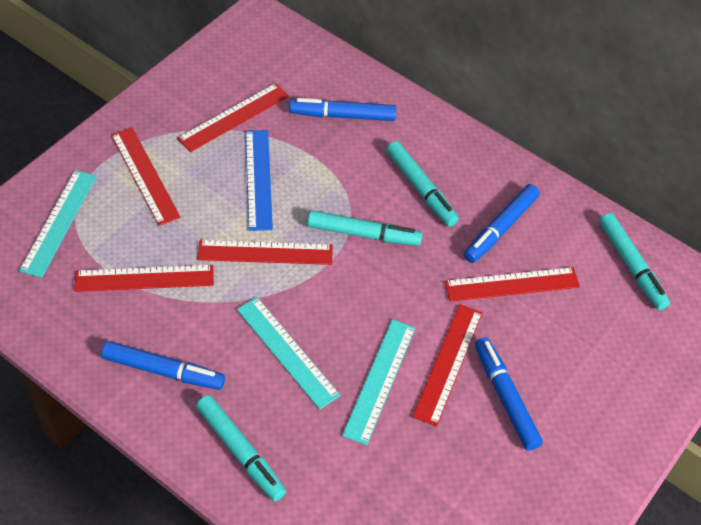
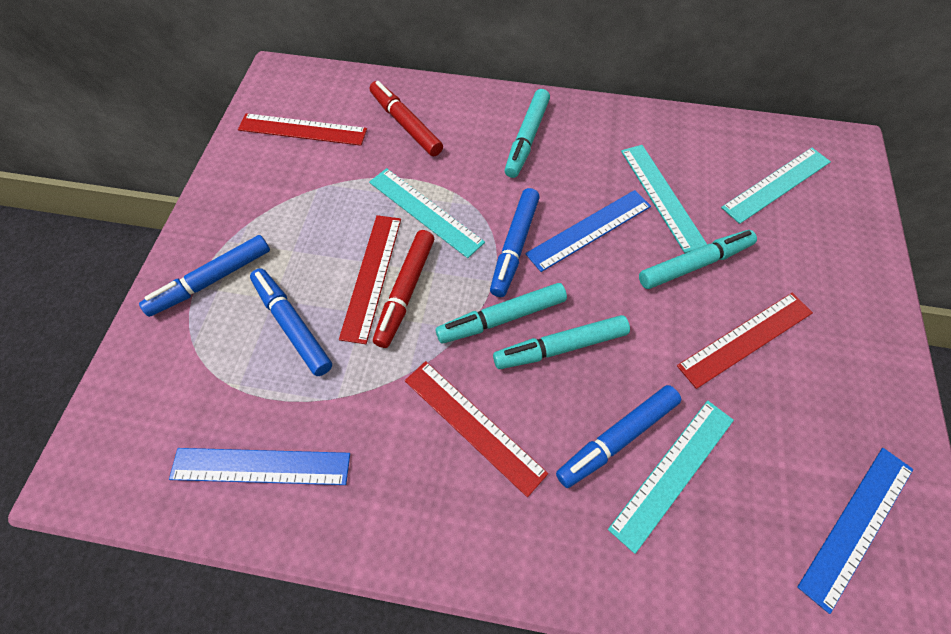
blue ruler: 1 -> 3
red marker: 0 -> 2
red ruler: 6 -> 4
turquoise ruler: 3 -> 4

